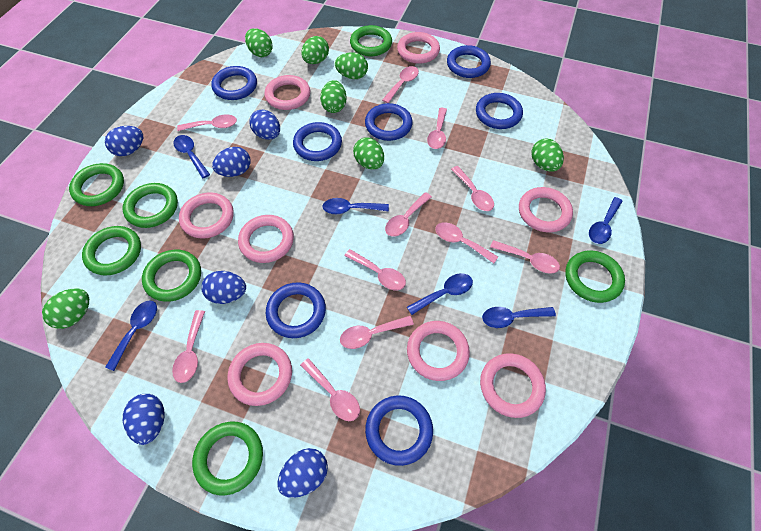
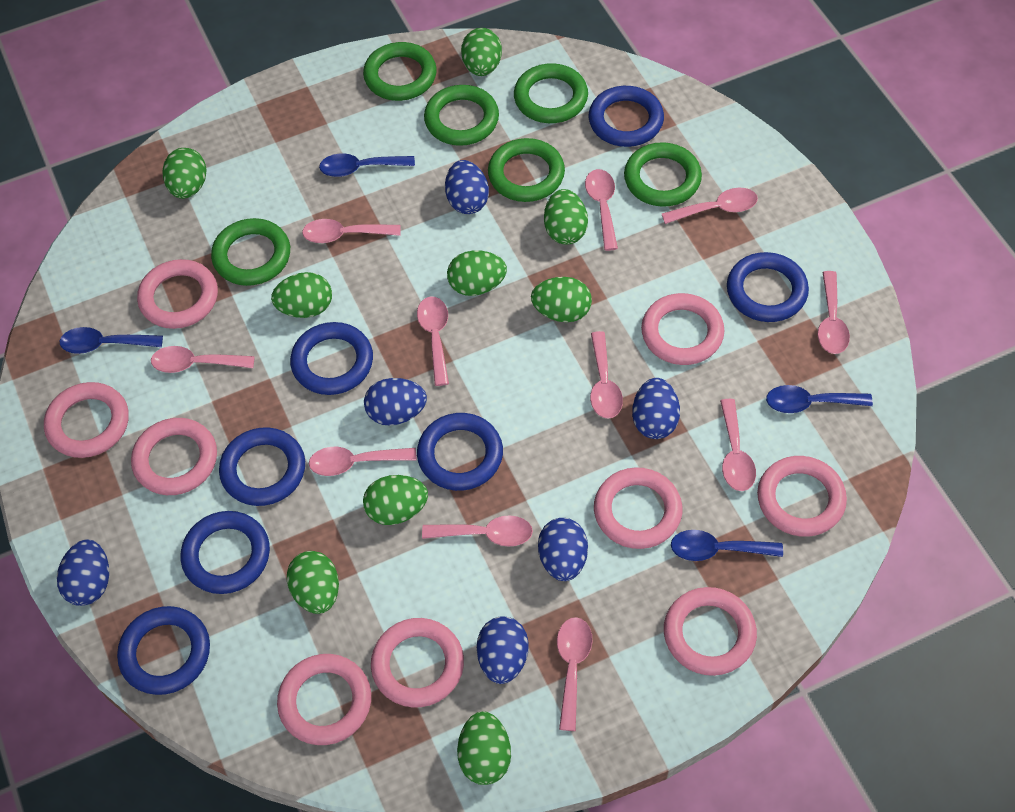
blue spoon: 6 -> 4
green egg: 7 -> 9
green ring: 7 -> 6
pink ring: 8 -> 9

